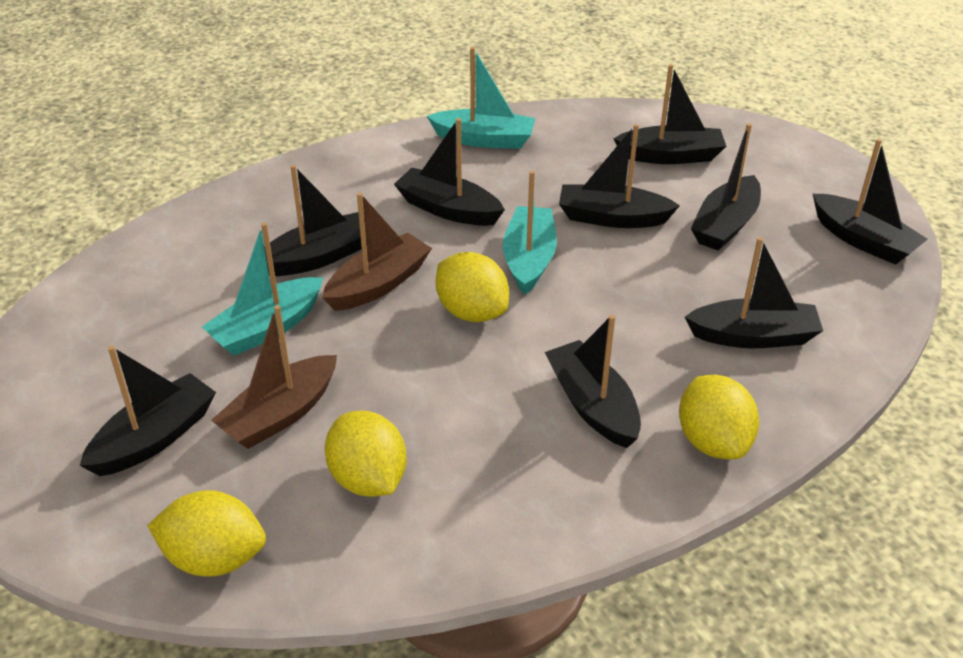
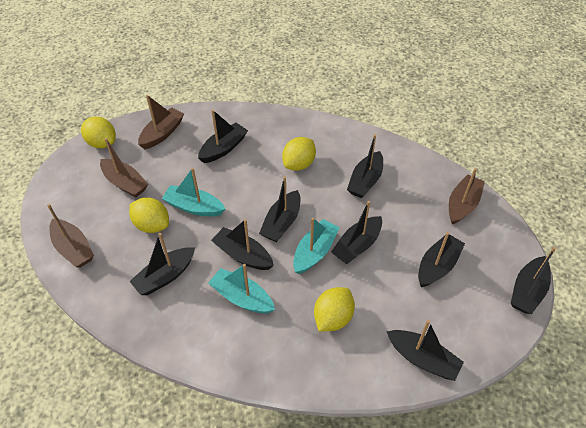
brown boat: 2 -> 4

